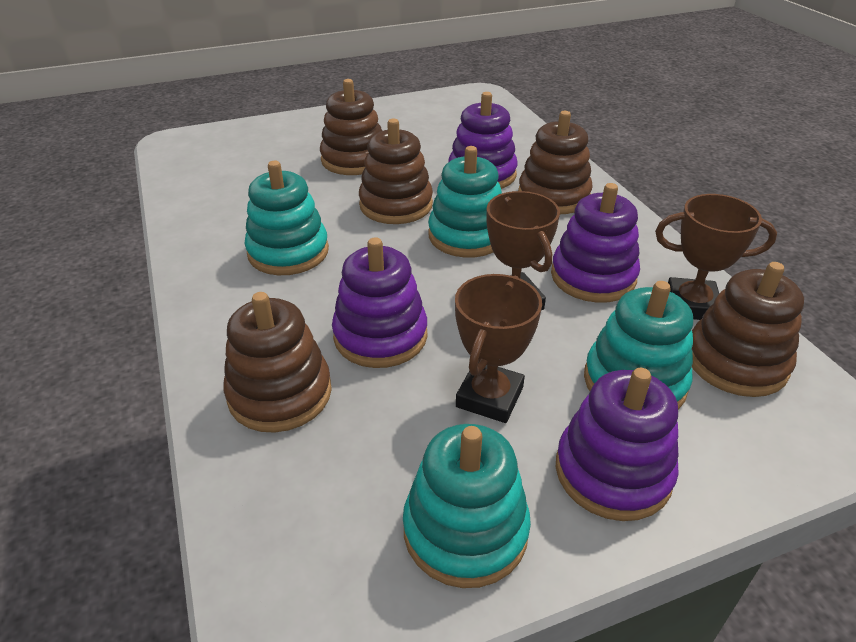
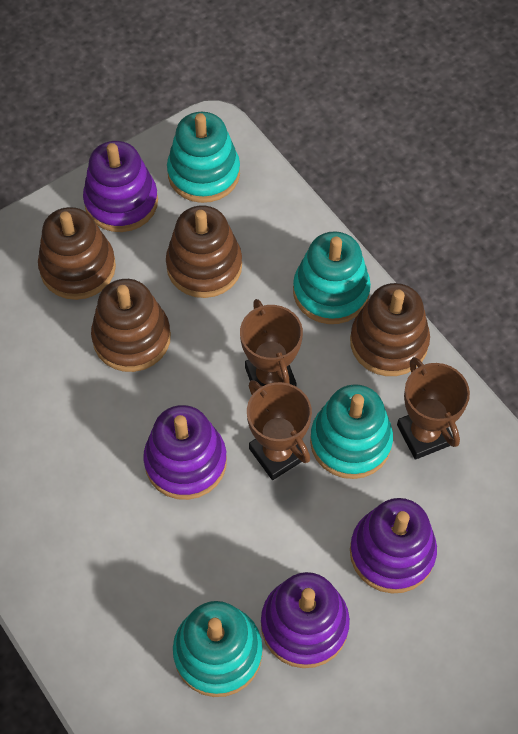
brown stacking toy: 5 -> 4

